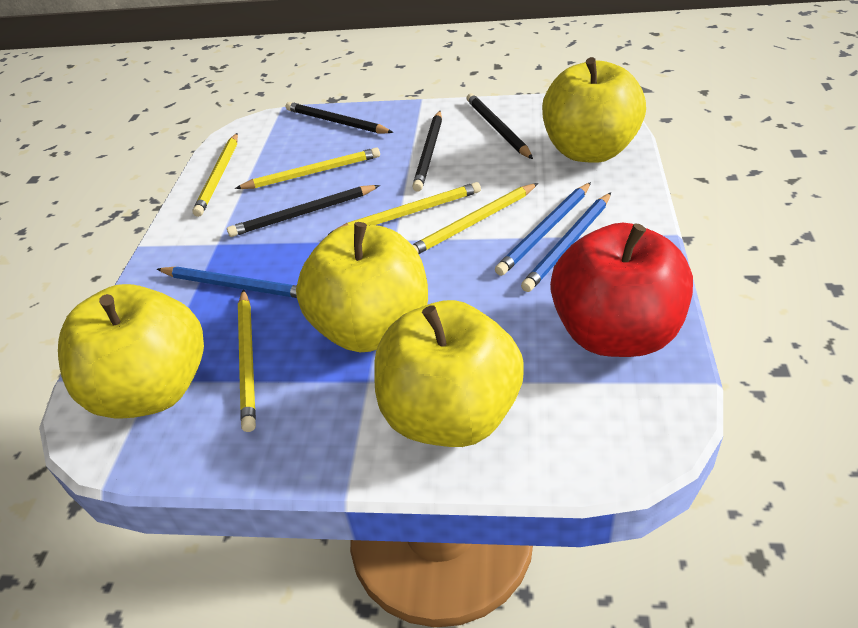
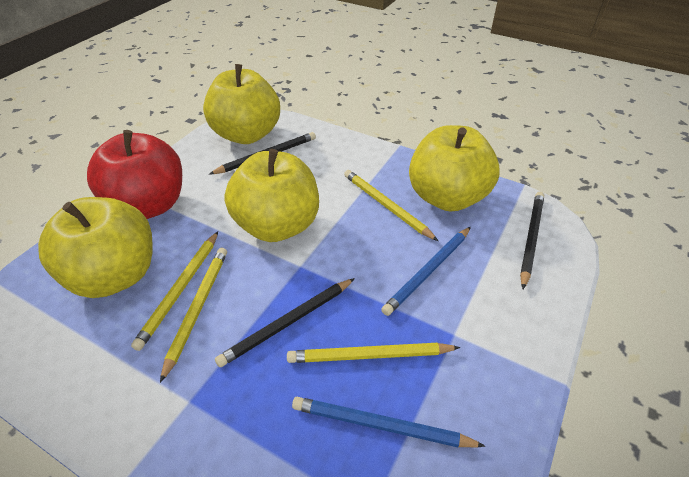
black pencil: 4 -> 3
blue pencil: 3 -> 2
yellow pencil: 5 -> 4

